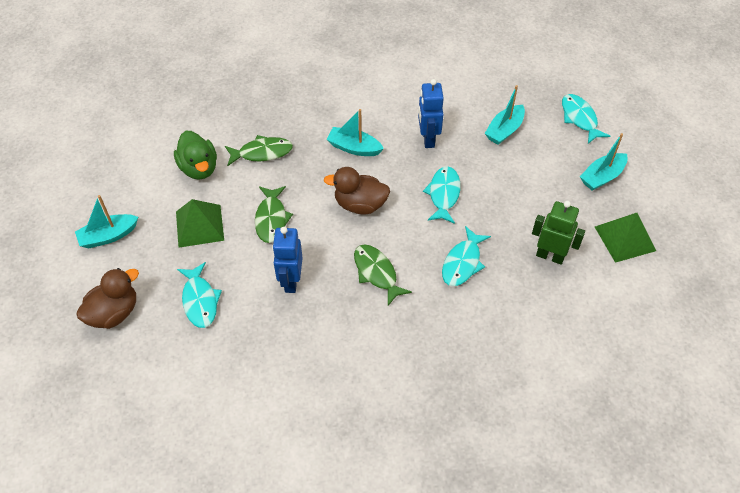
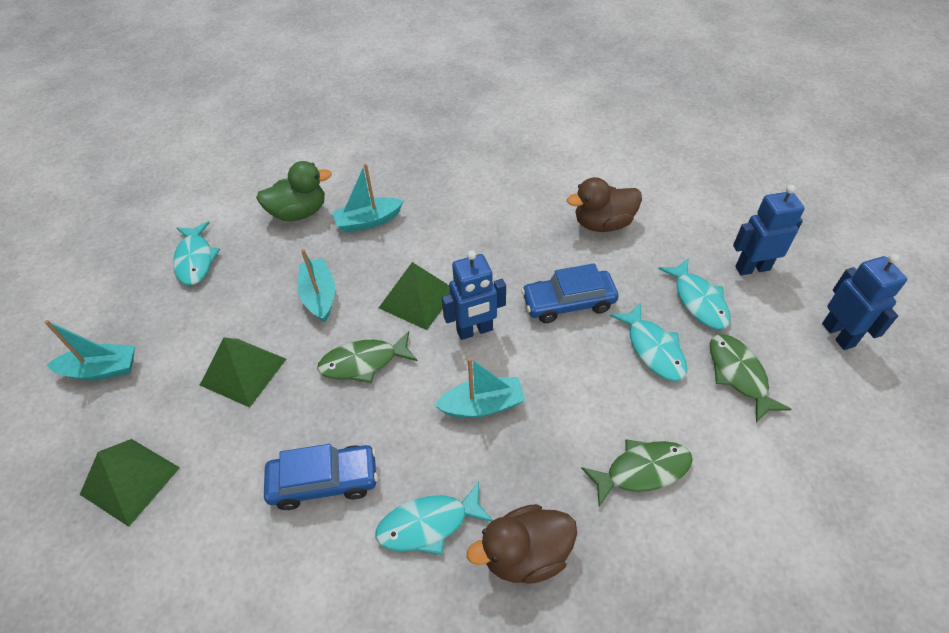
blue car: 0 -> 2
blue robot: 2 -> 3
green pyramid: 2 -> 3
green robot: 1 -> 0

